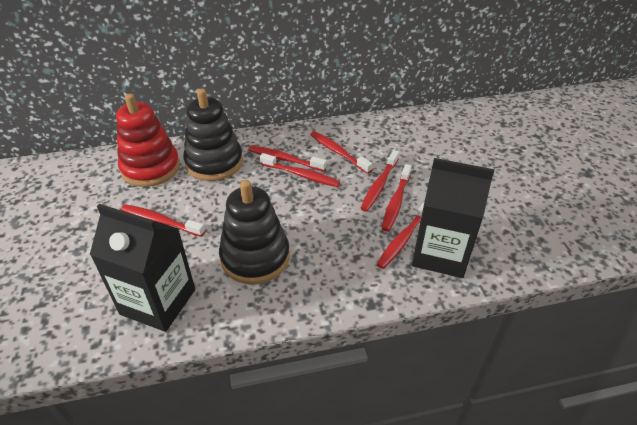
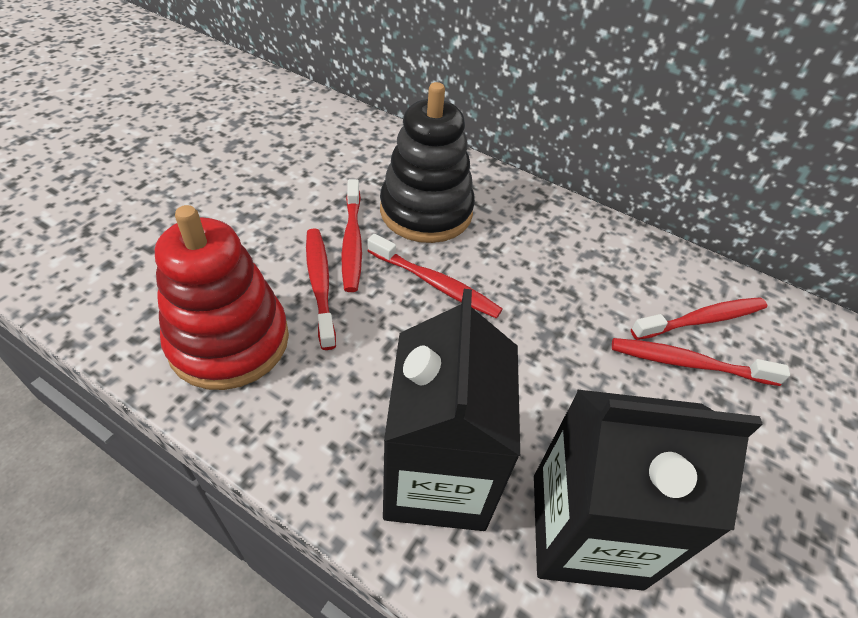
black stacking toy: 2 -> 1
red toothbrush: 7 -> 5

